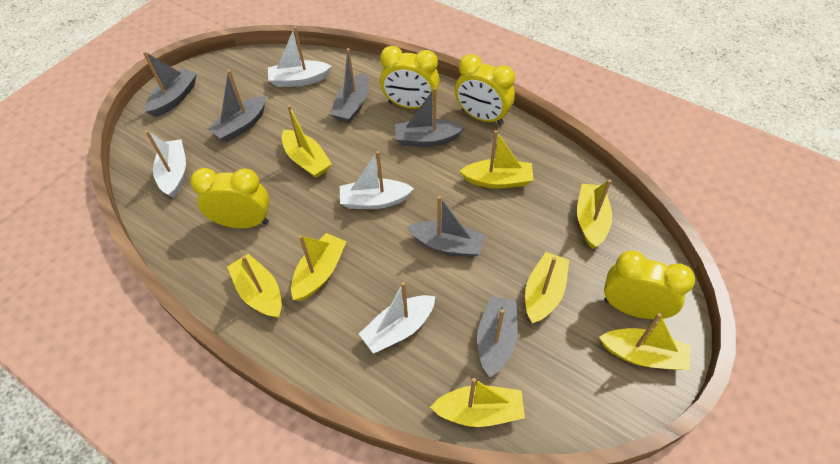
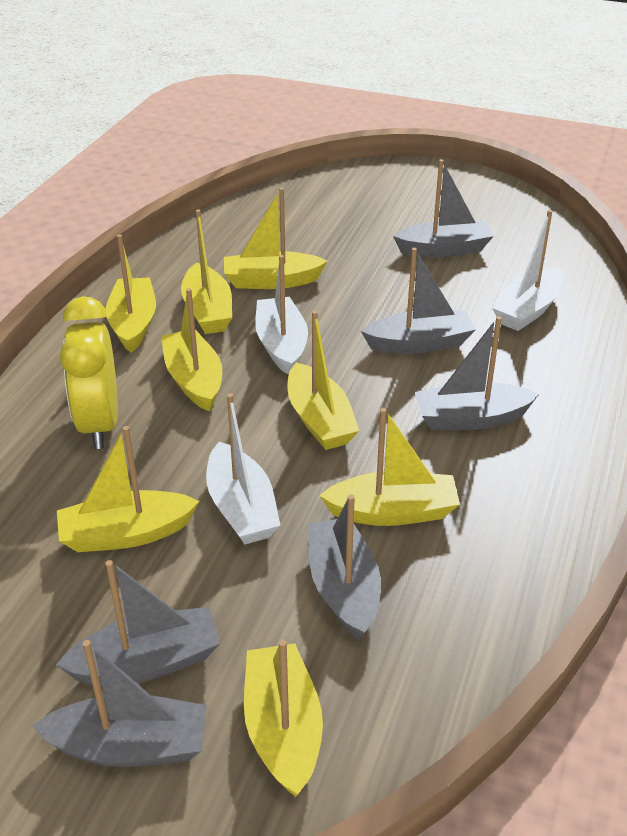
white boat: 4 -> 3
yellow clock: 4 -> 1

